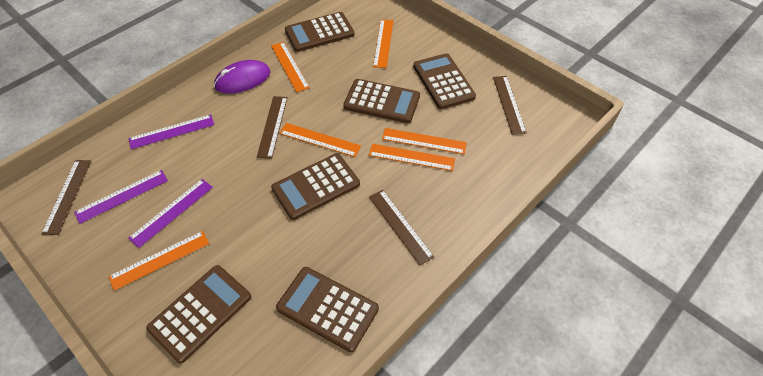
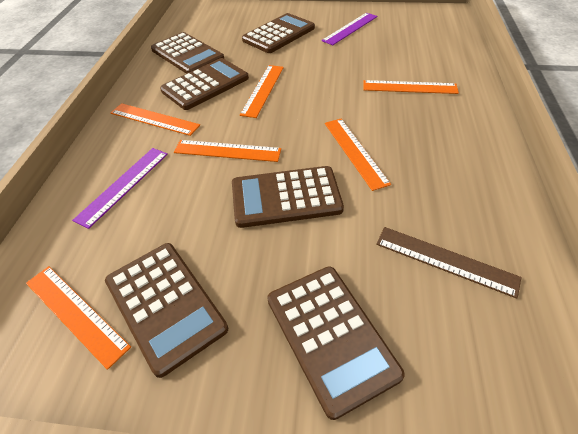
brown ruler: 4 -> 1
purple mouse: 1 -> 0
purple ruler: 3 -> 2

